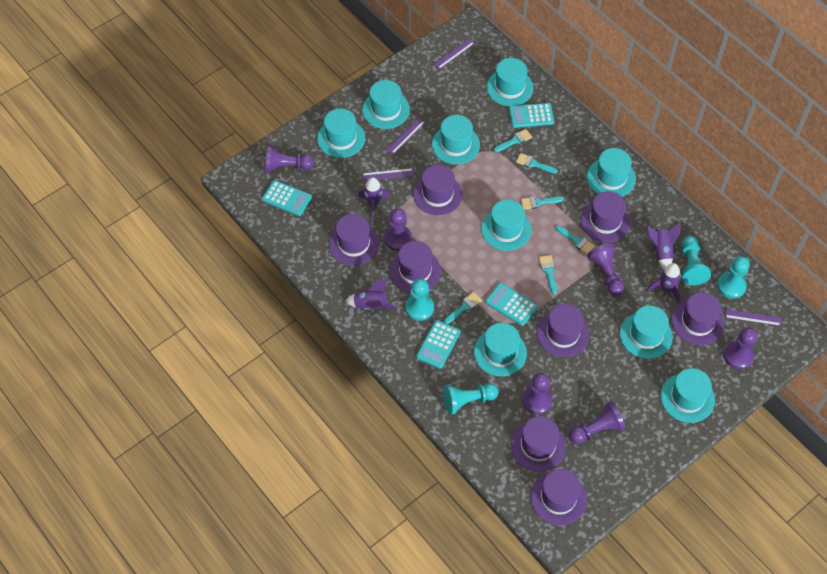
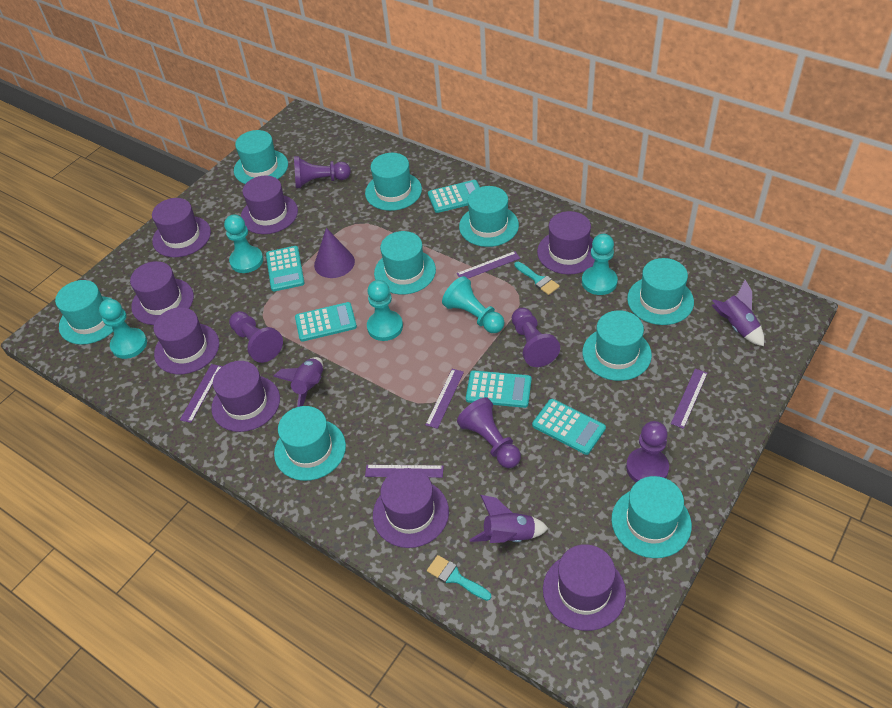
purple cone: 0 -> 1
purple pawn: 6 -> 5
purple rocket: 4 -> 3
purple ruler: 4 -> 5
turquoise brush: 6 -> 2
turquoise calculator: 4 -> 5
turquoise pawn: 4 -> 5

